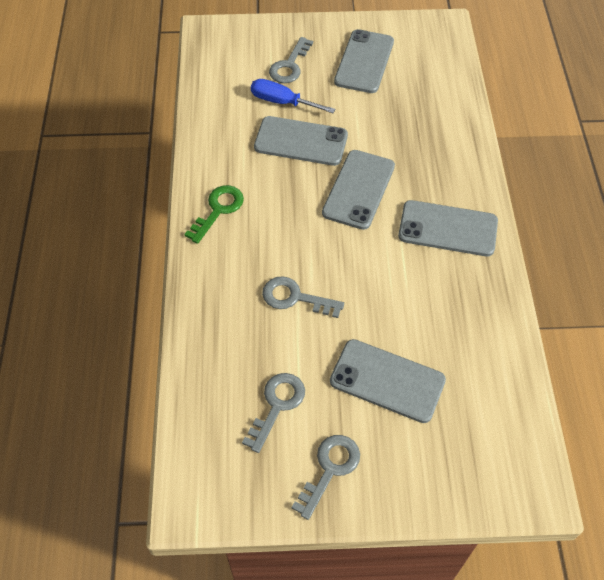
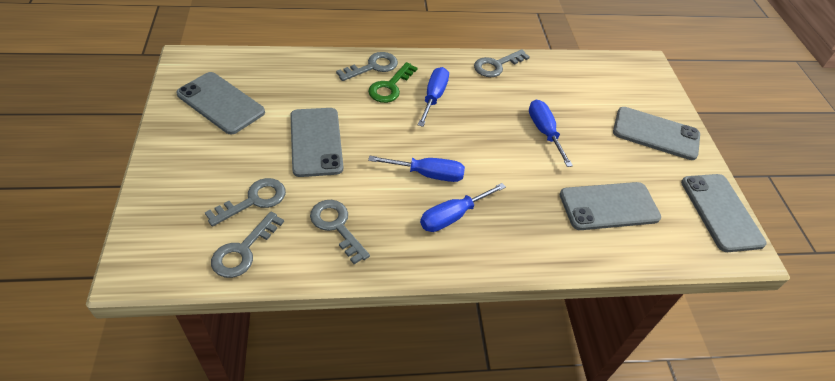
blue screwdriver: 1 -> 4
grey key: 4 -> 5

